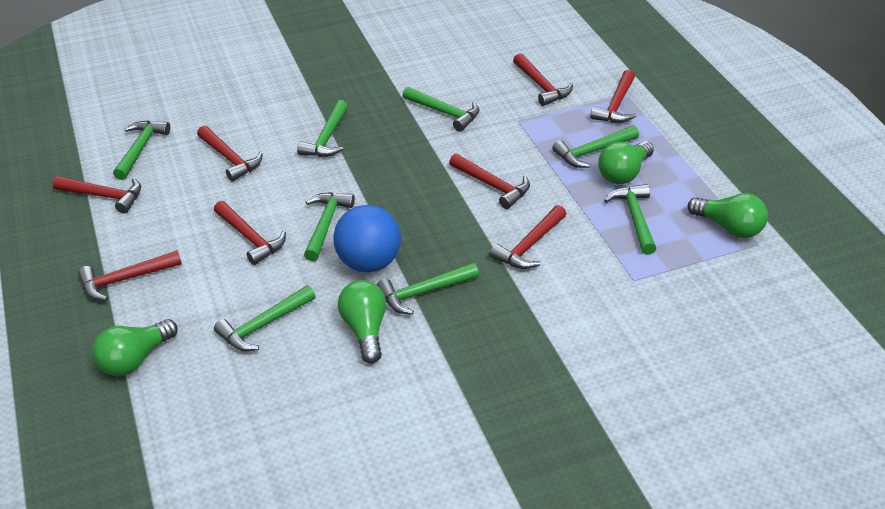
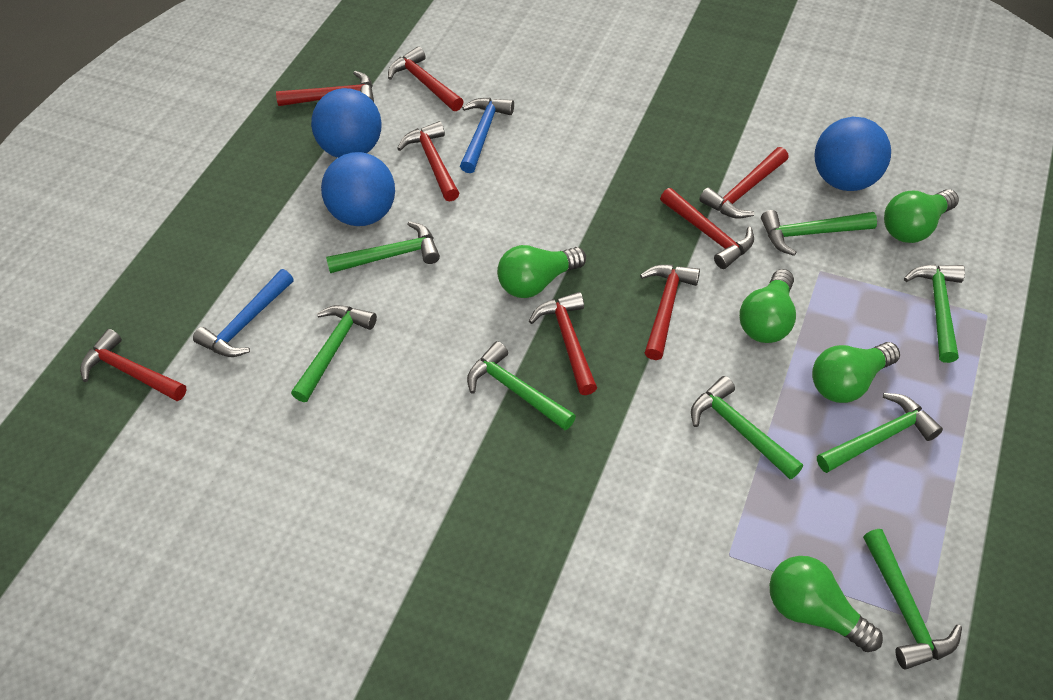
blue ball: 1 -> 3
blue hammer: 0 -> 2
green light bulb: 4 -> 5

